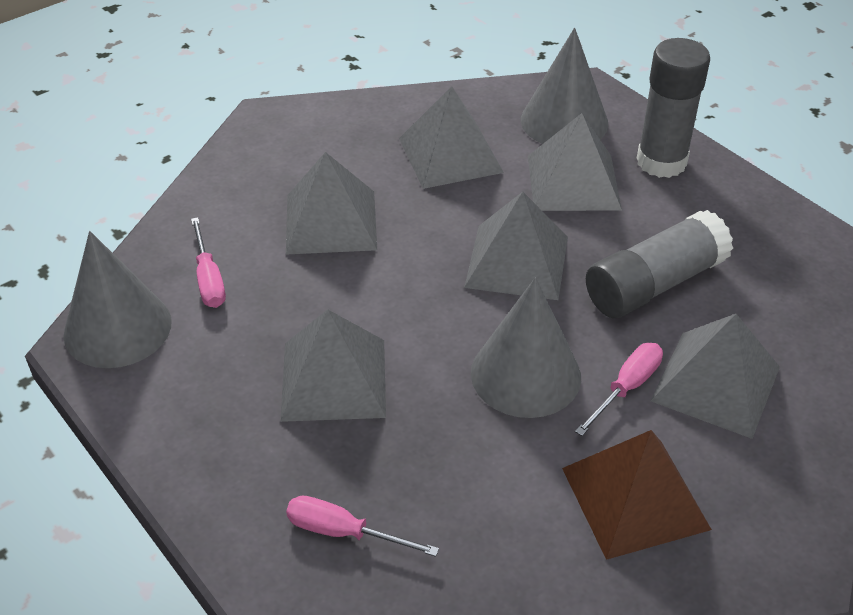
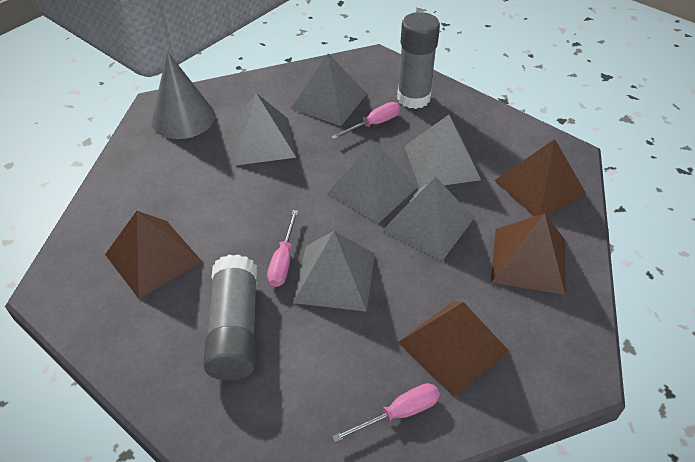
brown pyramid: 1 -> 4
grey cone: 3 -> 1

